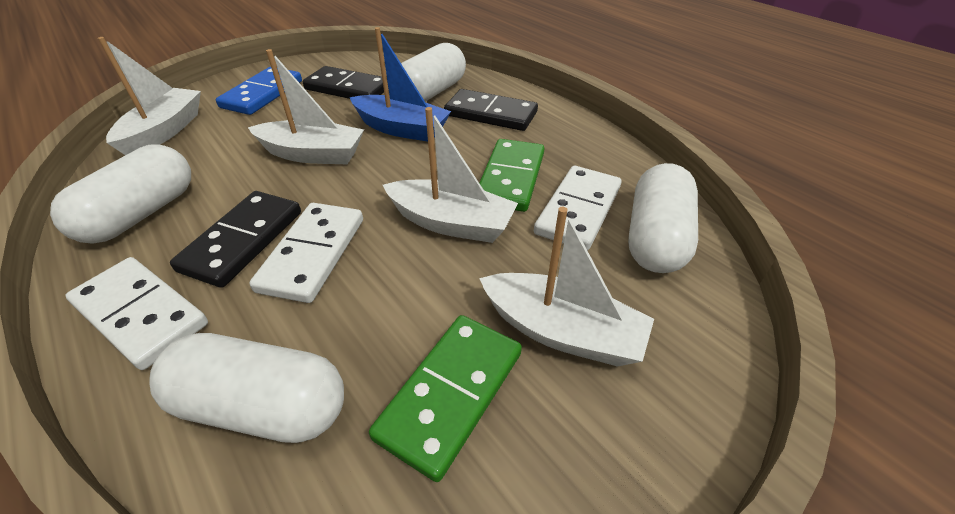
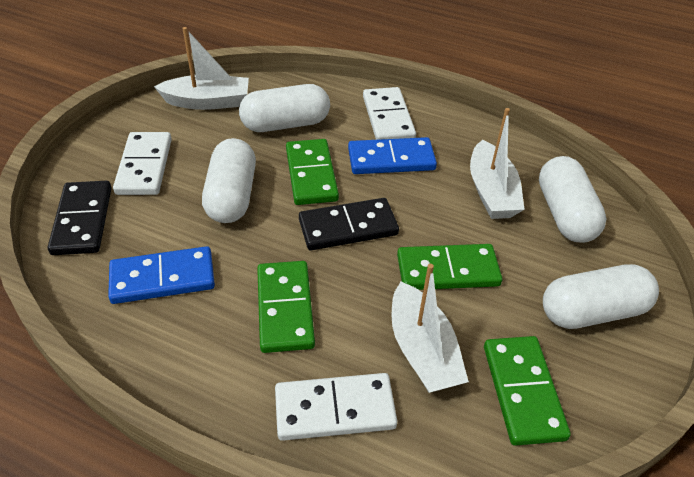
black domino: 3 -> 2
blue boat: 1 -> 0
blue domino: 1 -> 2
green domino: 2 -> 4
white boat: 4 -> 3

